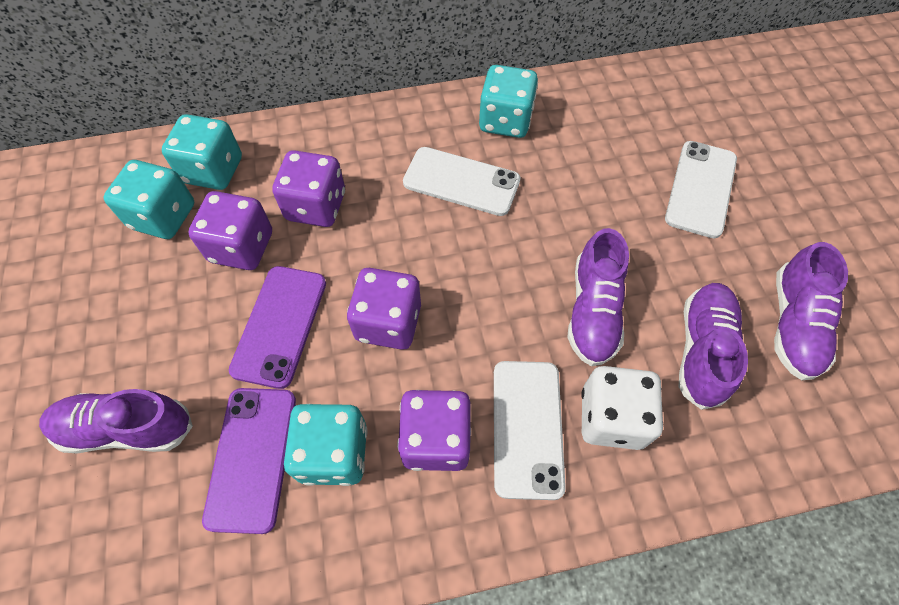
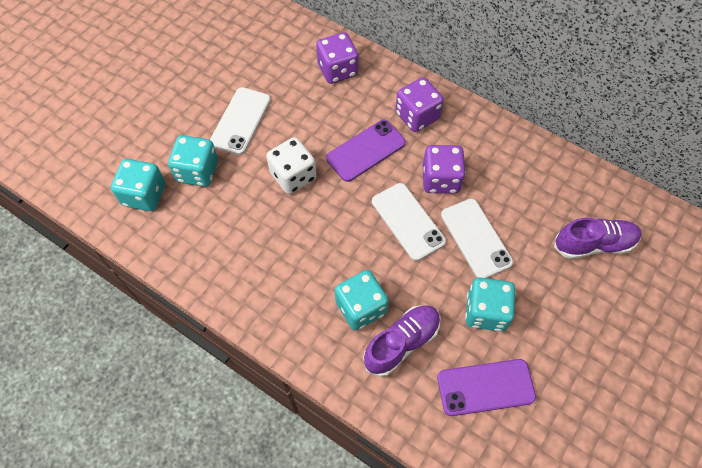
purple dice: 4 -> 3
purple shoe: 4 -> 2

